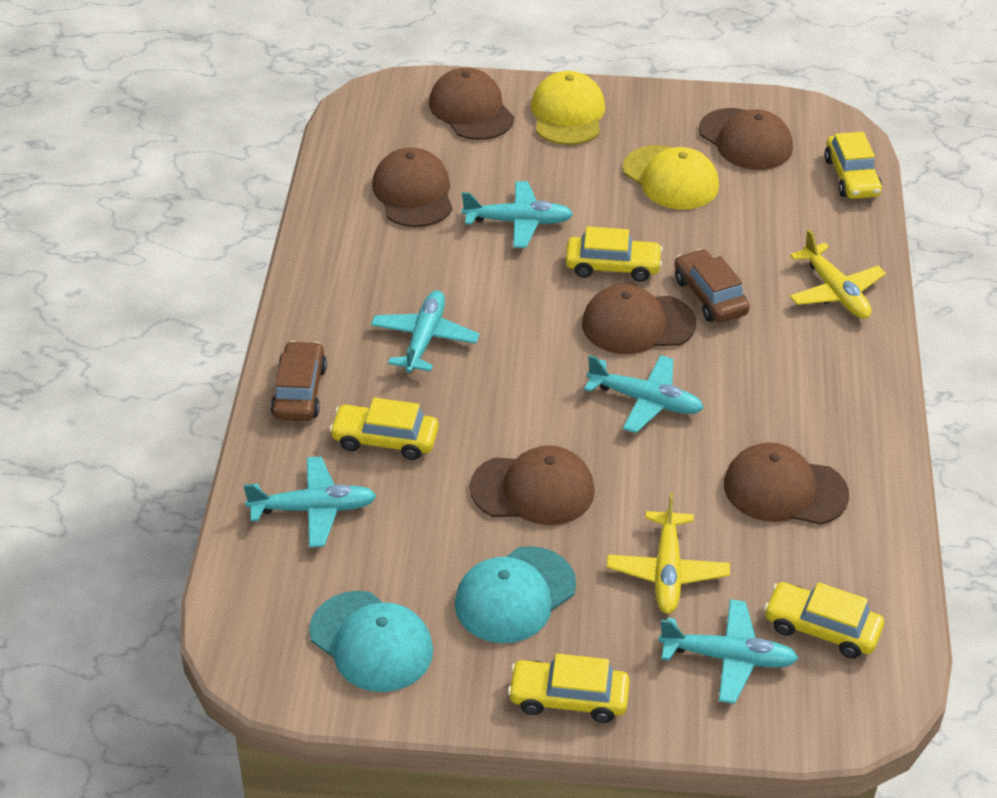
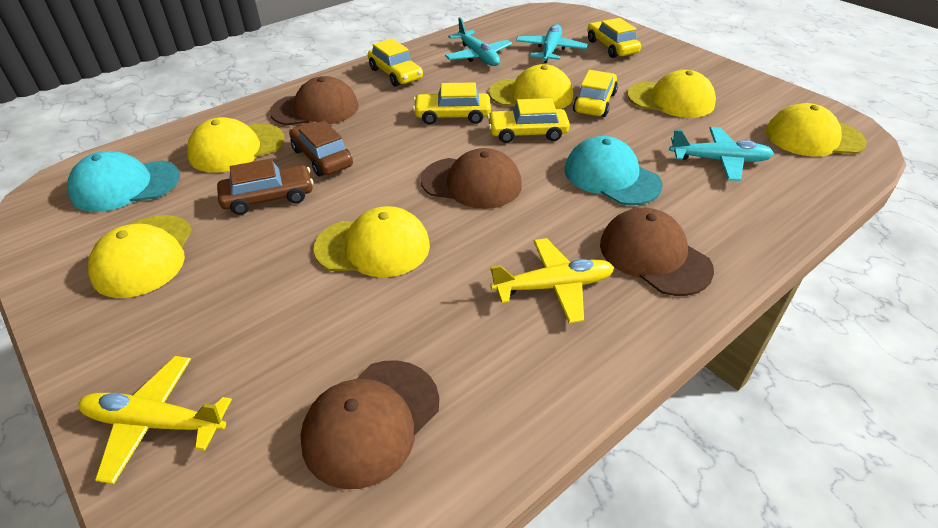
brown cap: 6 -> 4
turquoise plane: 5 -> 3
yellow cap: 2 -> 6

